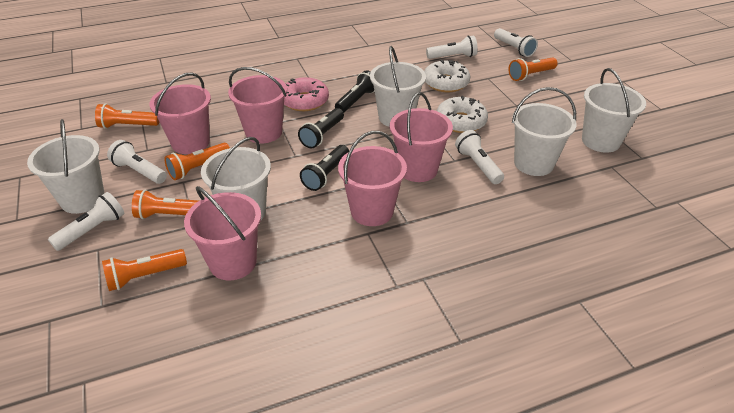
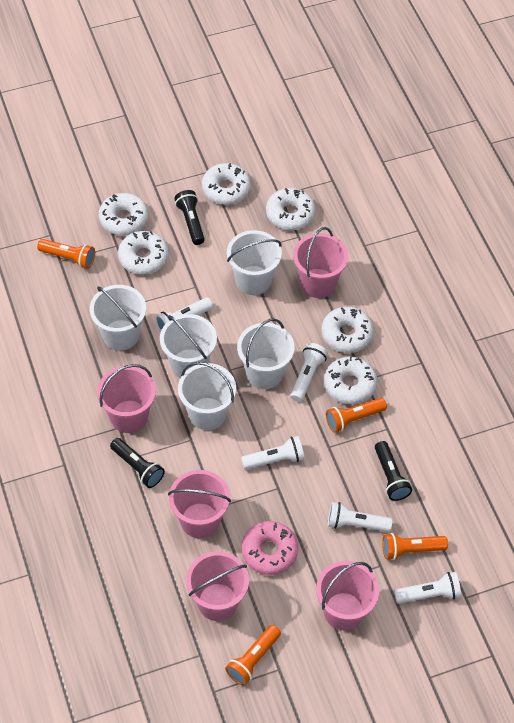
orange flashlight: 5 -> 4
white donut: 2 -> 6

